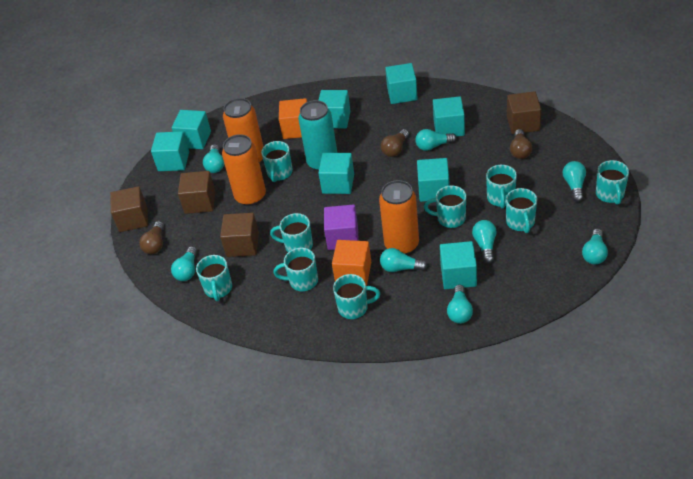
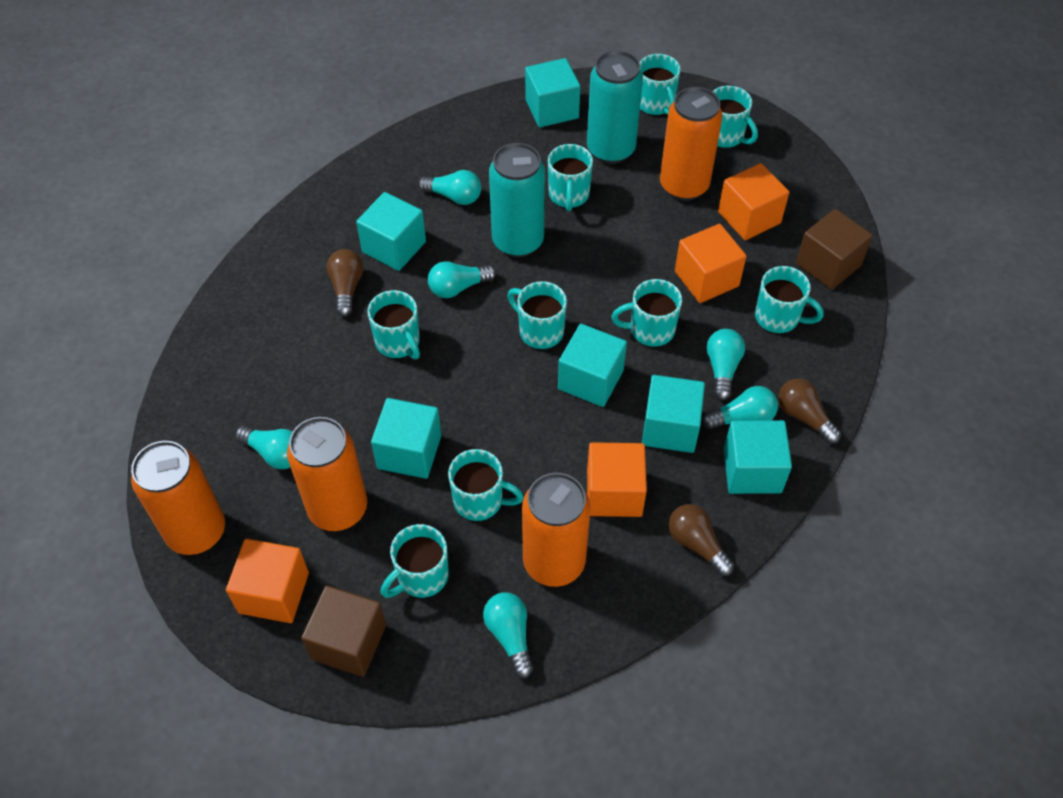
brown cube: 4 -> 2
orange can: 3 -> 4
orange cube: 2 -> 4
purple cube: 1 -> 0
turquoise can: 1 -> 2
turquoise cube: 8 -> 6
turquoise light bulb: 8 -> 6

